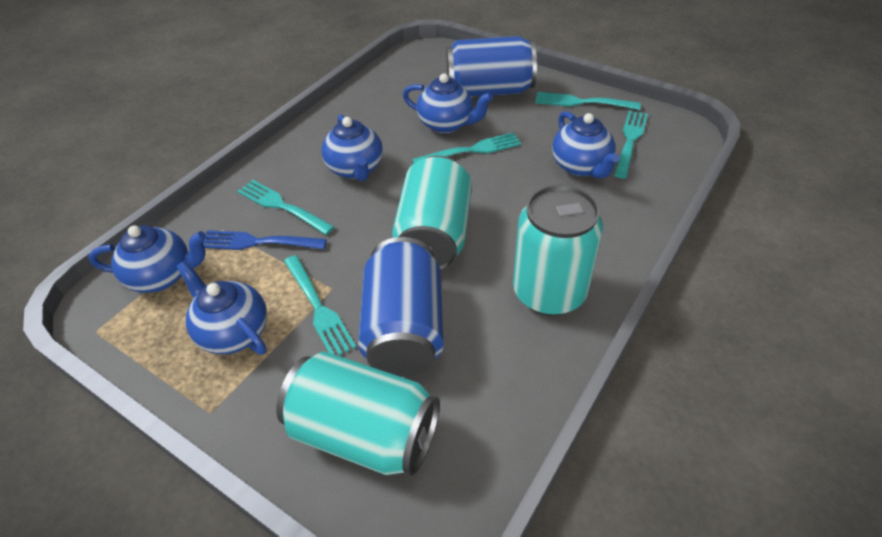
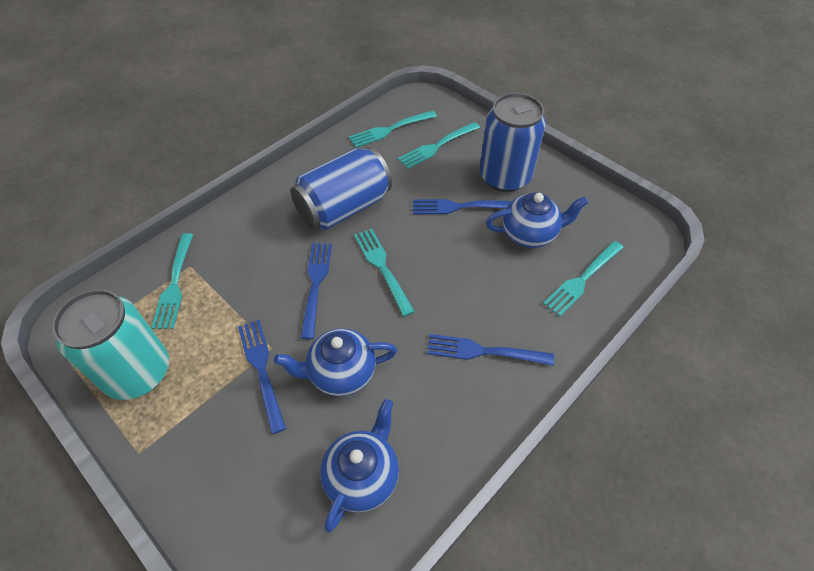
blue fork: 1 -> 4
blue teapot: 5 -> 3
turquoise can: 3 -> 1

